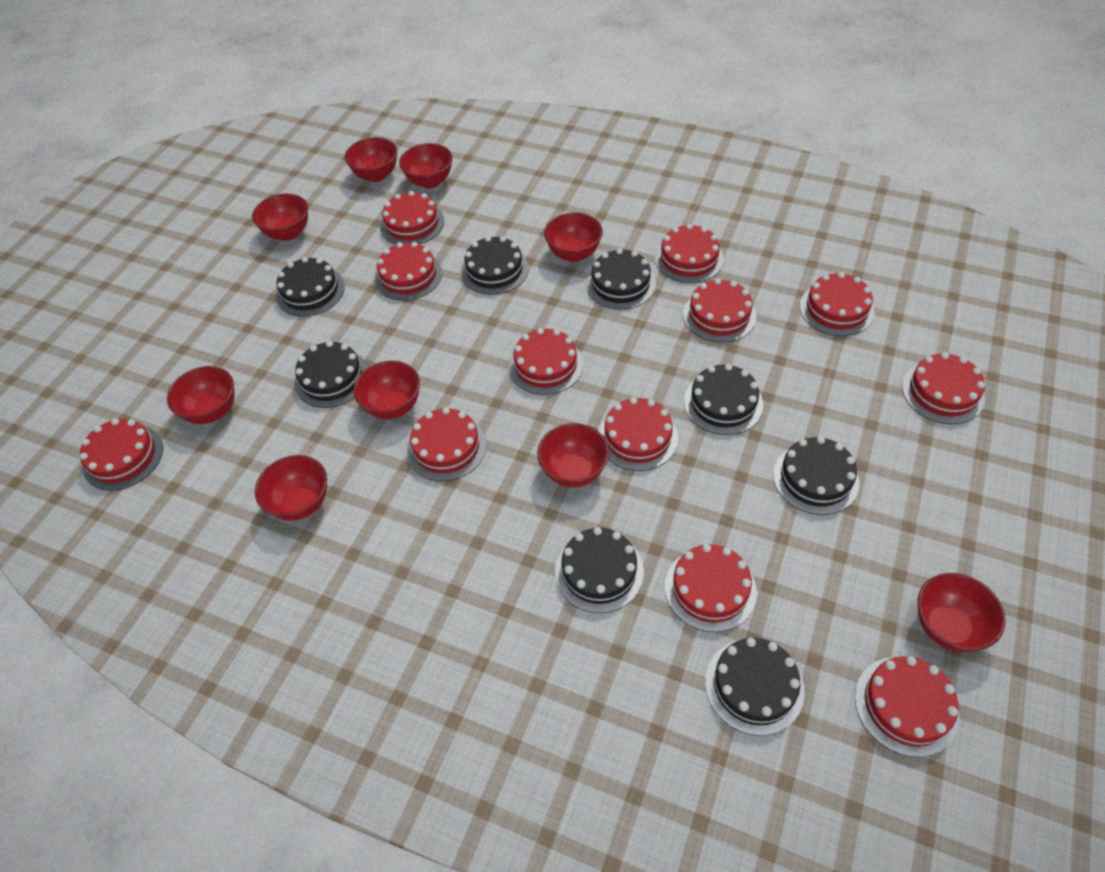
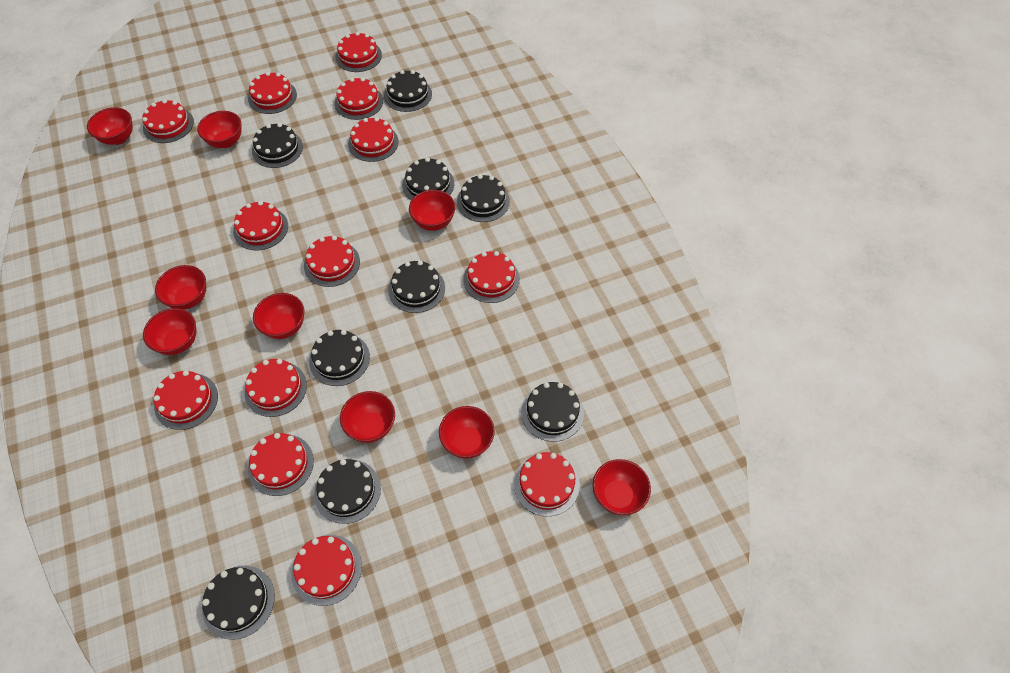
black cake: 8 -> 9
red cake: 12 -> 13

